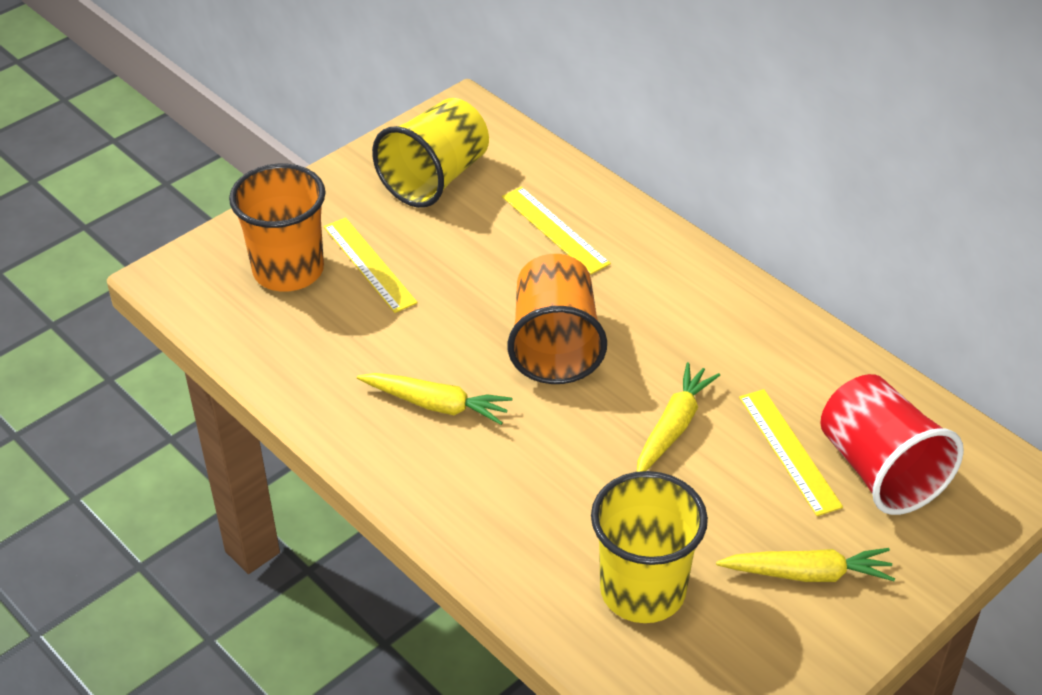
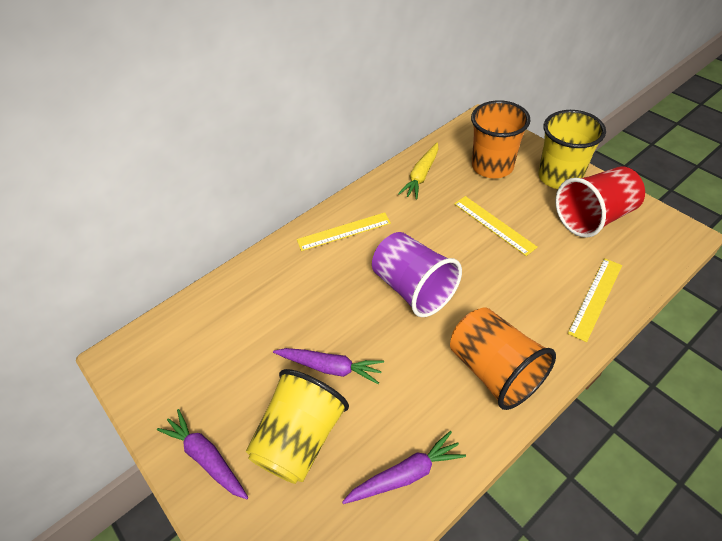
purple carrot: 0 -> 3
purple cup: 0 -> 1
yellow carrot: 3 -> 1

